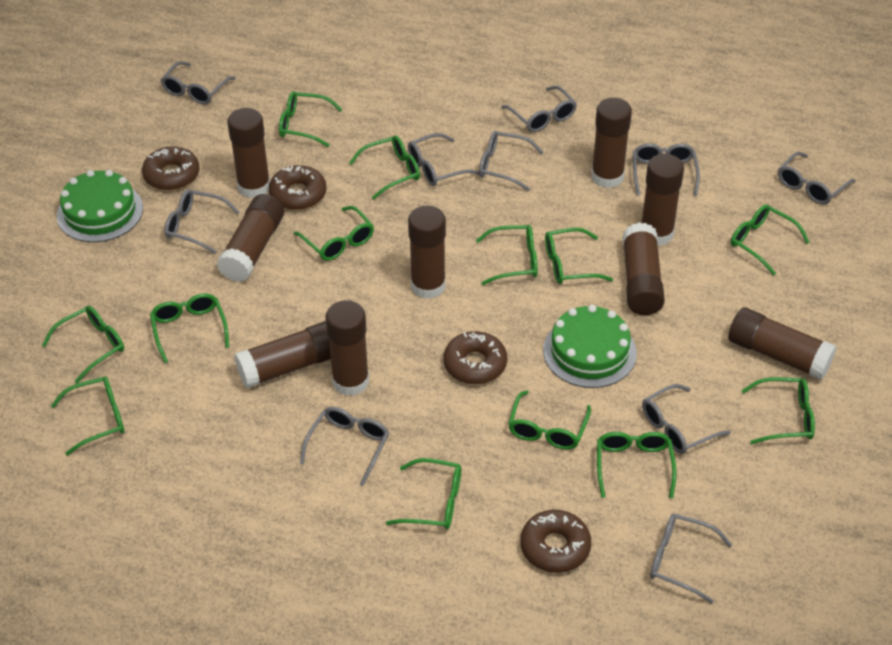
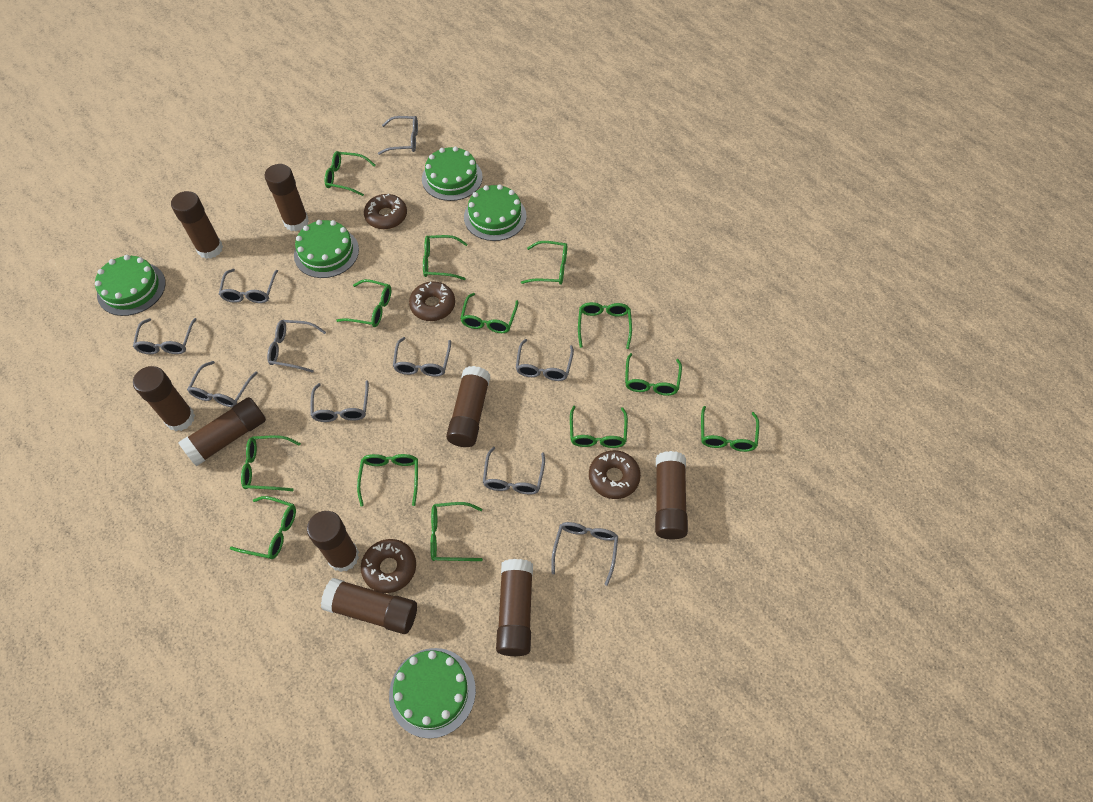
green cake: 2 -> 5

